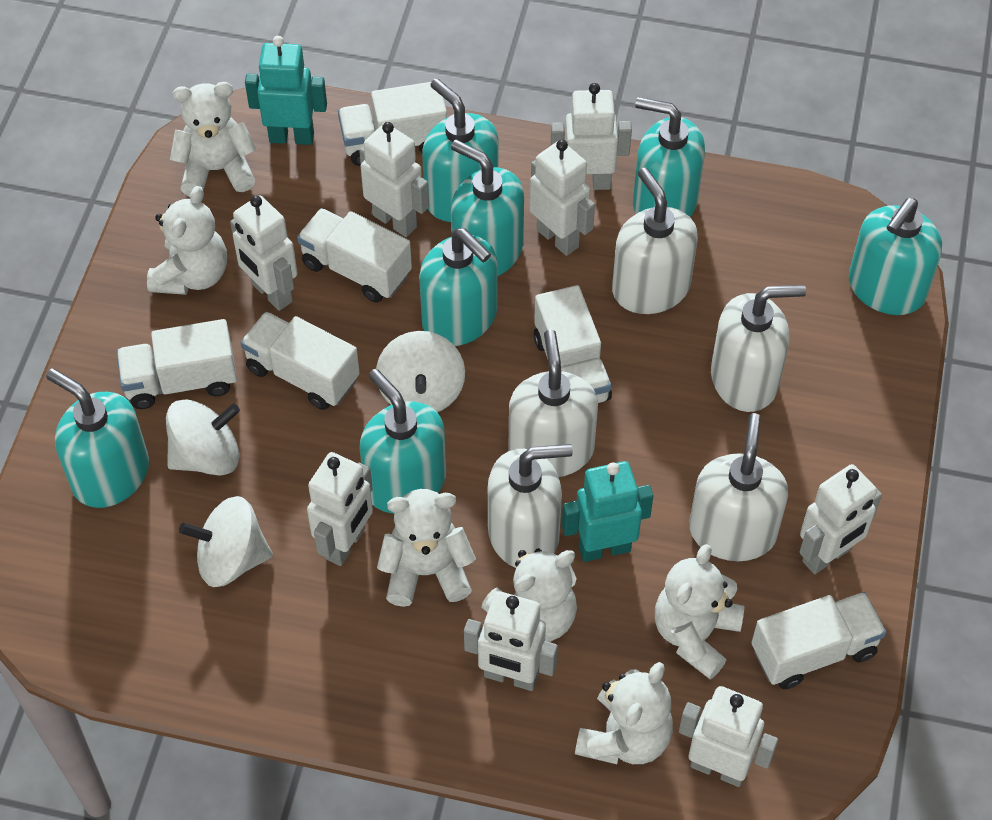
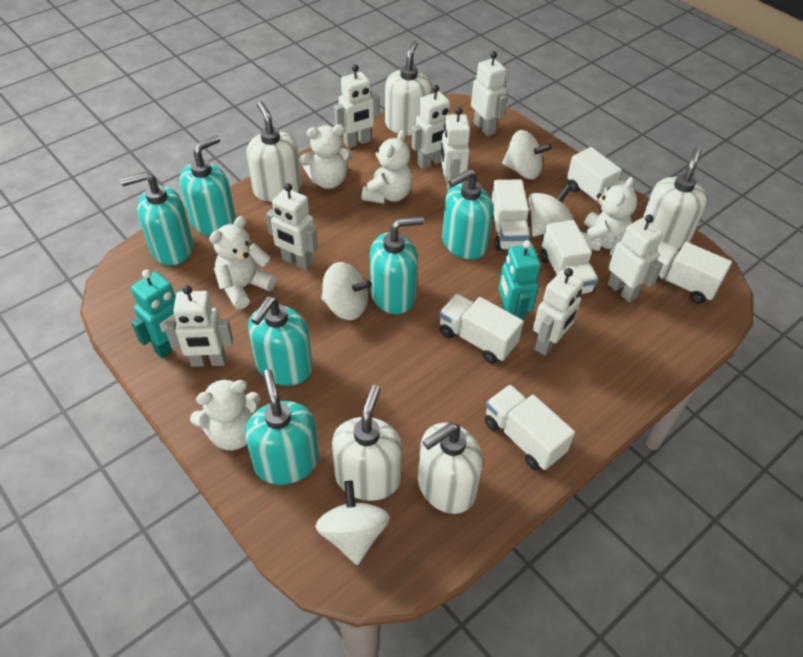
turquoise soap dispenser: 7 -> 6
white spinning top: 3 -> 4
white teddy bear: 6 -> 5

